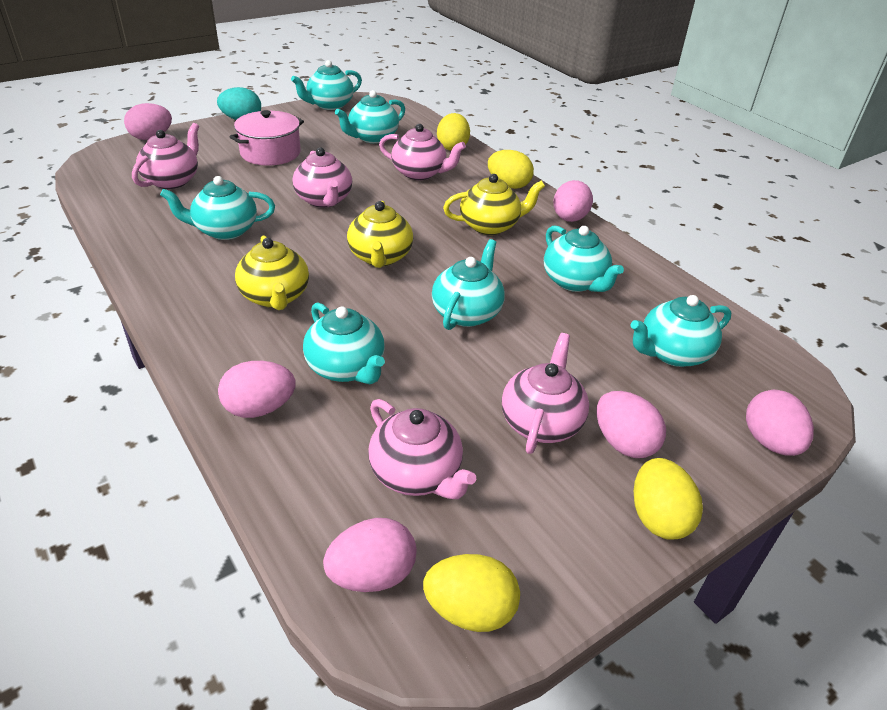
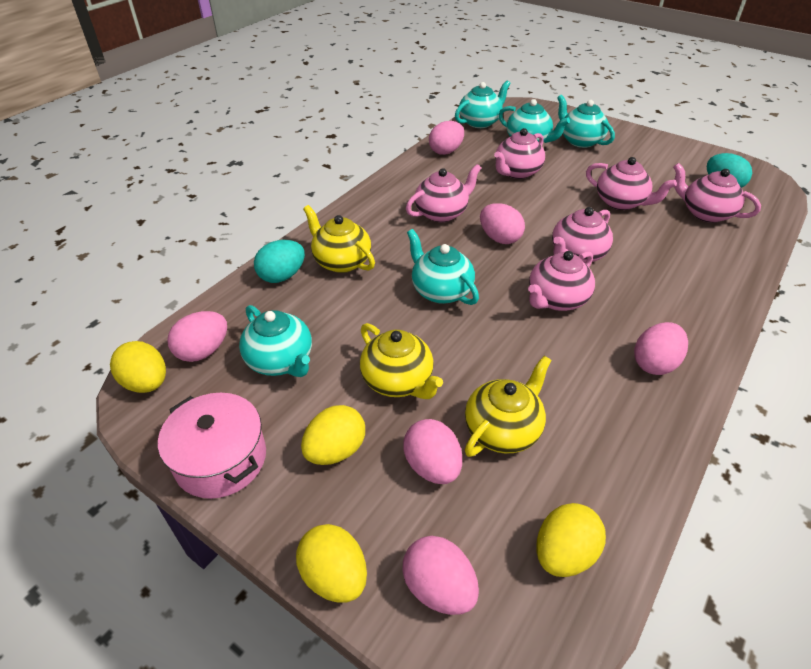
pink teapot: 5 -> 6
turquoise egg: 1 -> 2
turquoise teapot: 7 -> 5

